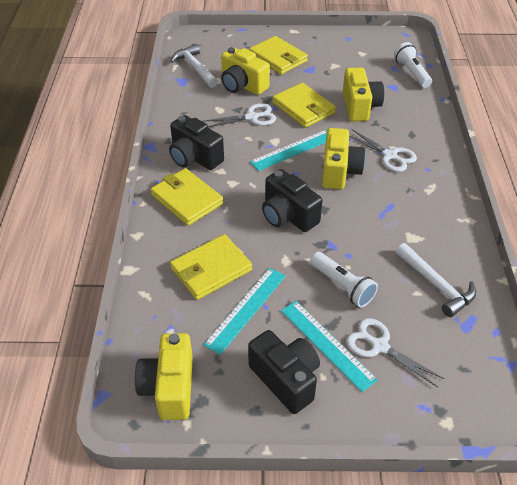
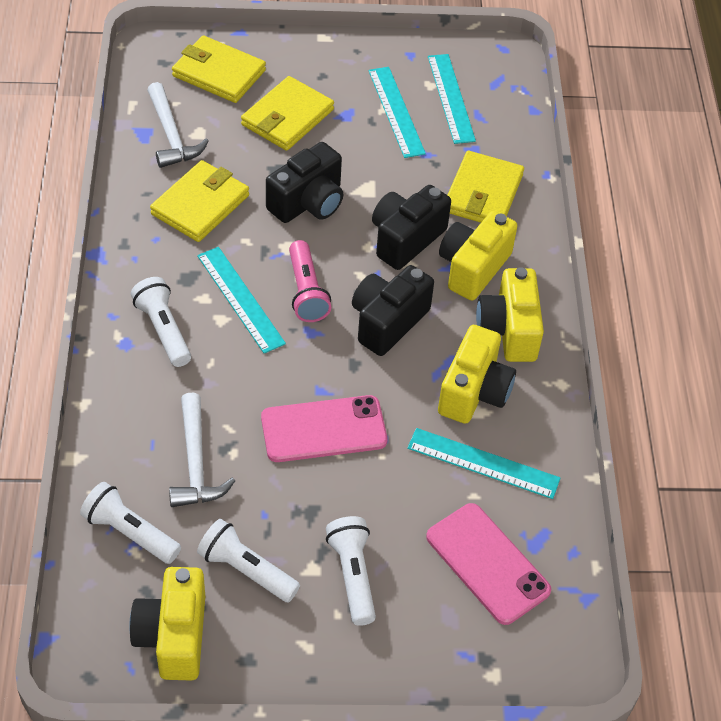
pink flashlight: 0 -> 1
pink phone: 0 -> 2
turquoise ruler: 3 -> 4
white flashlight: 2 -> 4
white scissors: 3 -> 0

